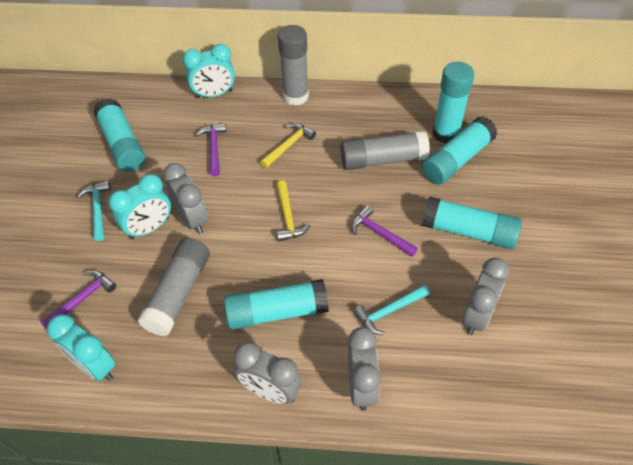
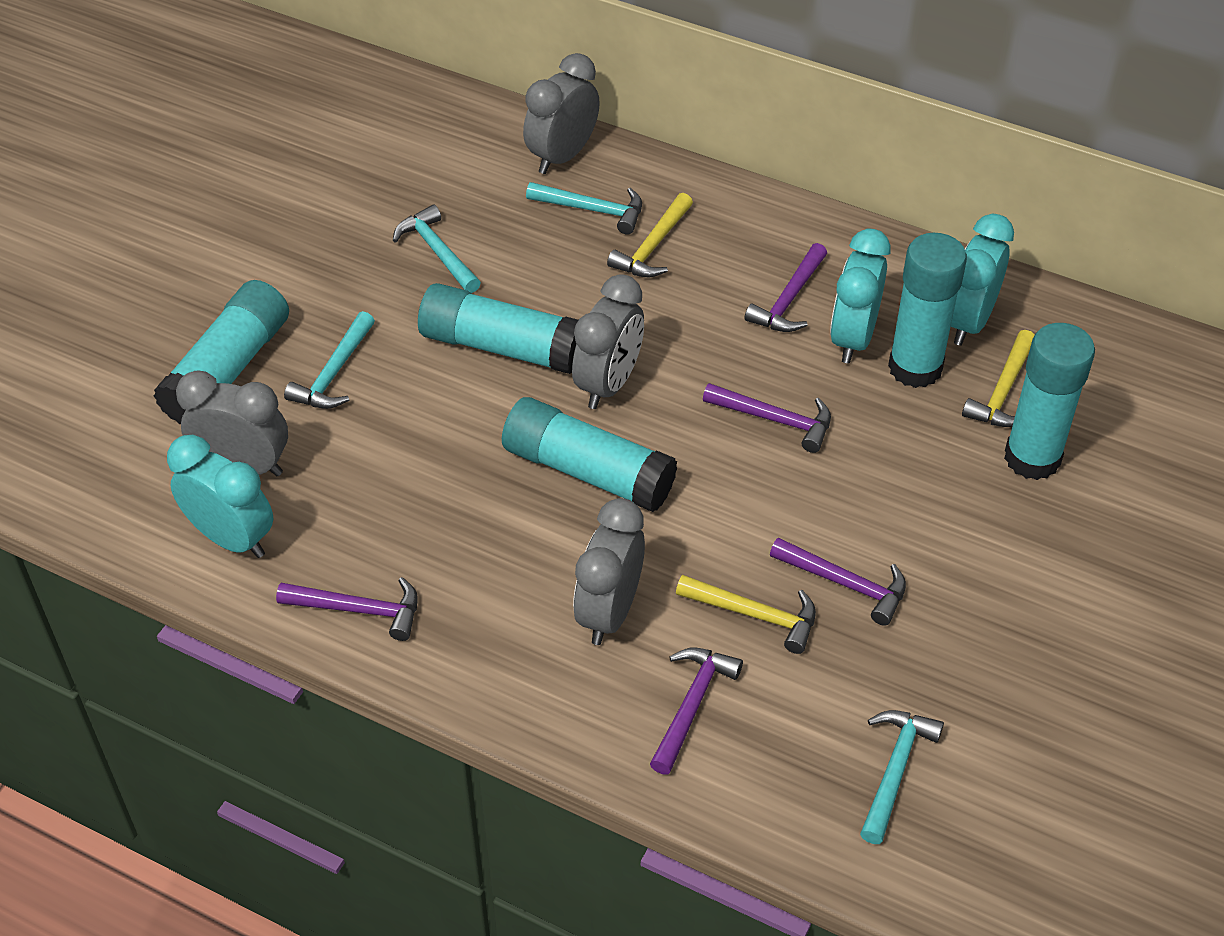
grey glue stick: 3 -> 0
purple hammer: 3 -> 5
turquoise hammer: 2 -> 4
yellow hammer: 2 -> 3

